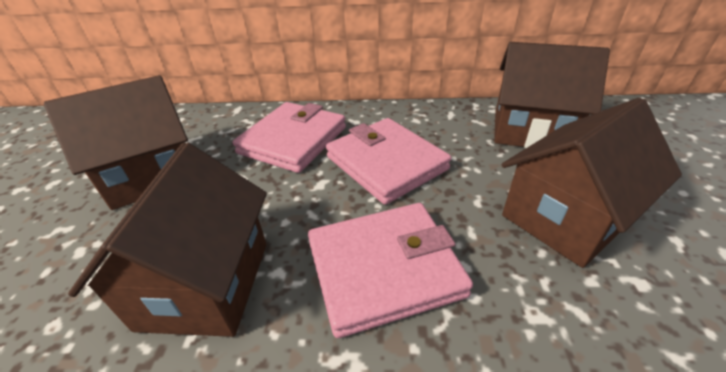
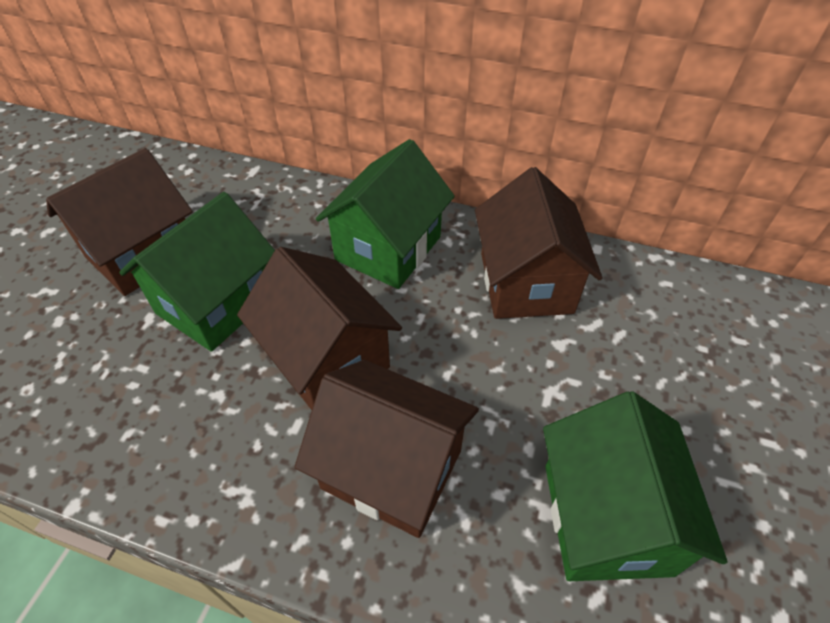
green house: 0 -> 3
pink wallet: 3 -> 0

